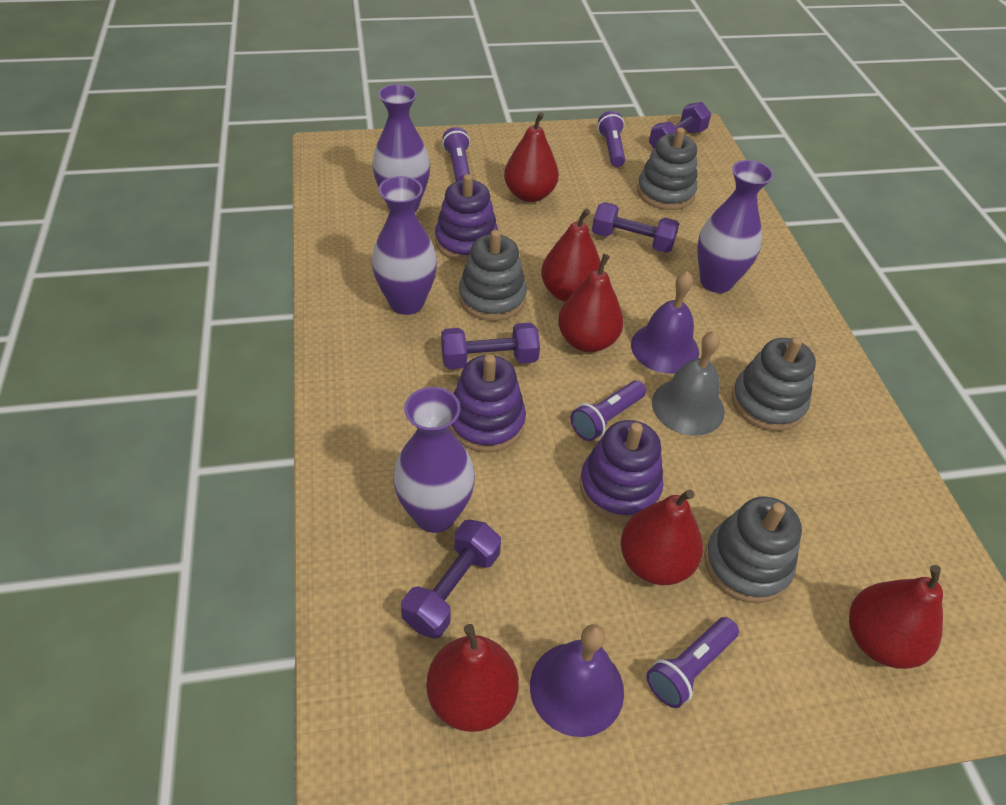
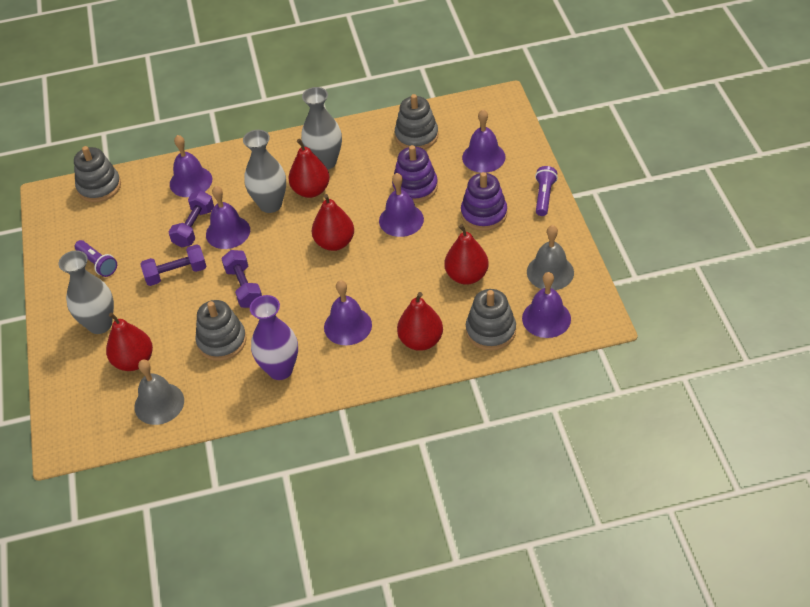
grey bell: 1 -> 2
grey vase: 0 -> 3
purple bell: 2 -> 6
purple dumbbell: 4 -> 3
purple flashlight: 4 -> 2
purple stacking toy: 3 -> 2
purple vase: 4 -> 1
red pear: 6 -> 5

